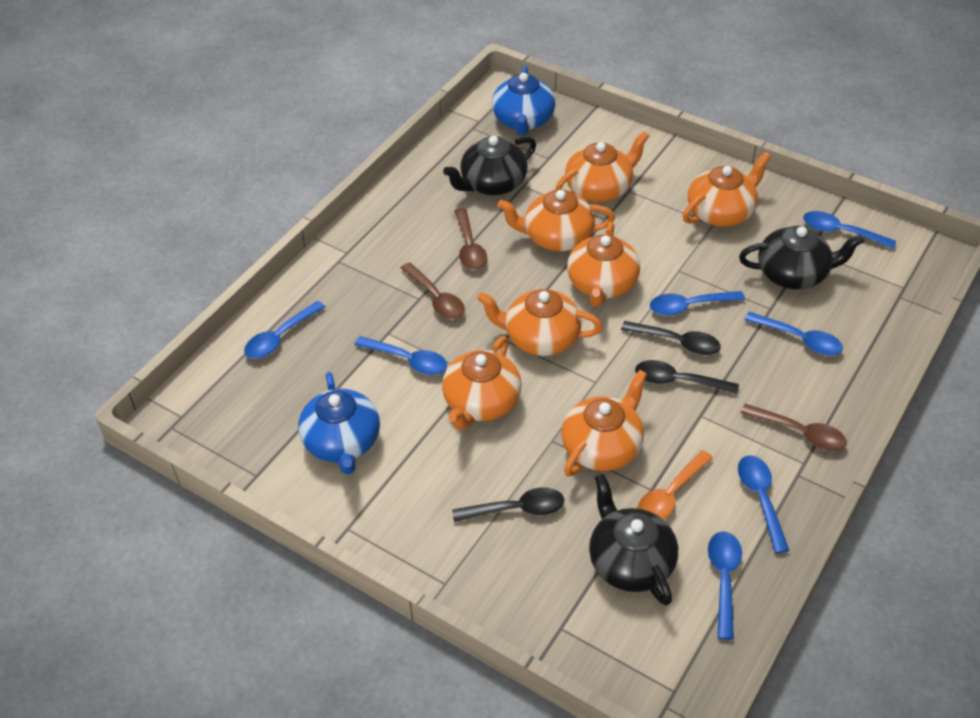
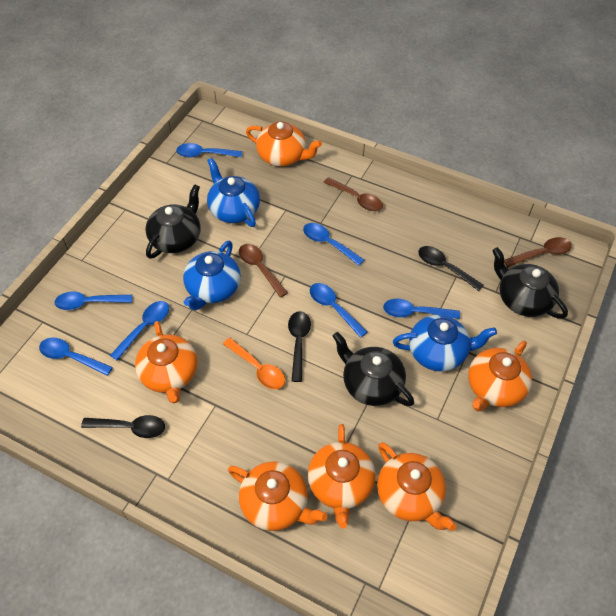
blue teapot: 2 -> 3
orange teapot: 7 -> 6

